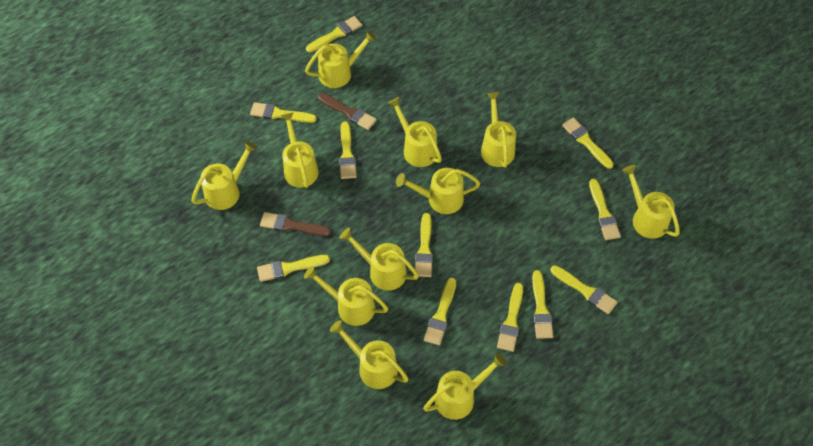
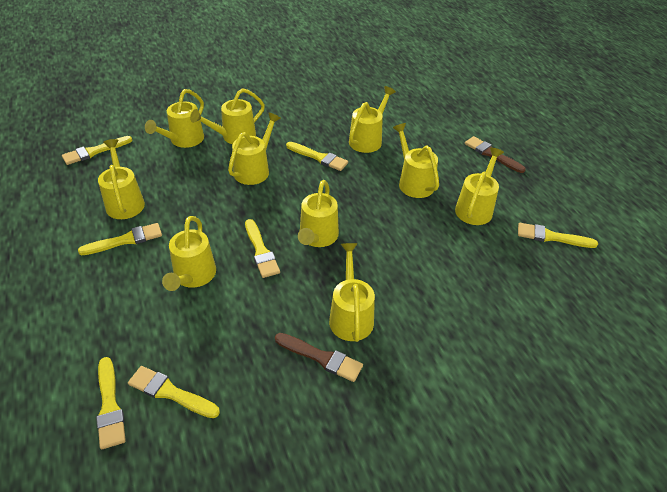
yellow brush: 11 -> 7
yellow watering can: 11 -> 10

